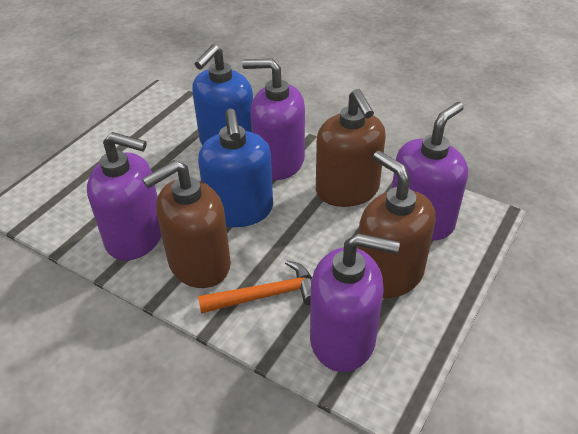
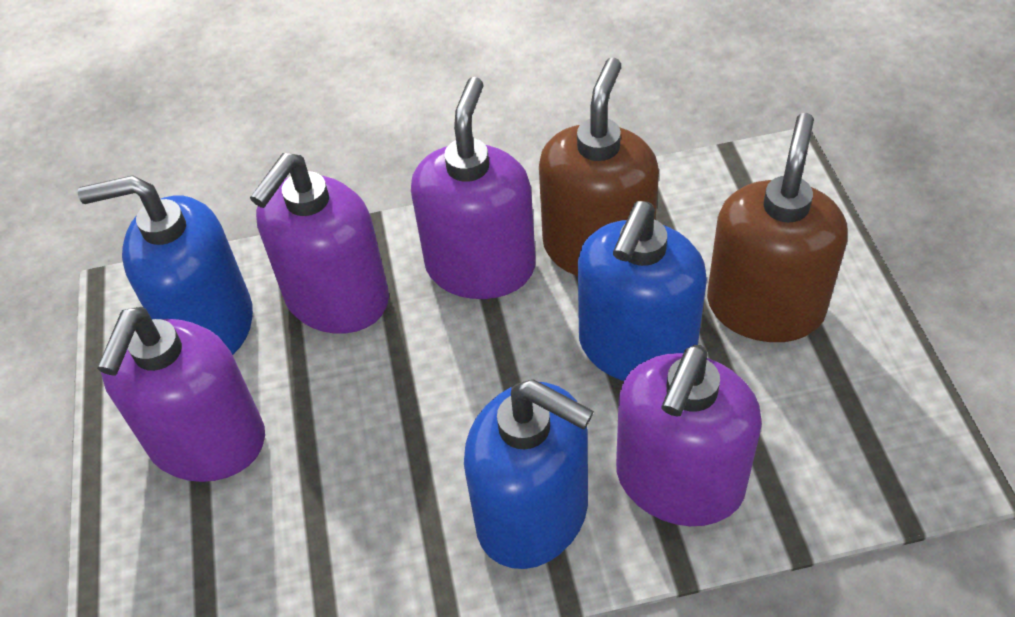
blue soap dispenser: 2 -> 3
brown soap dispenser: 3 -> 2
orange hammer: 1 -> 0

